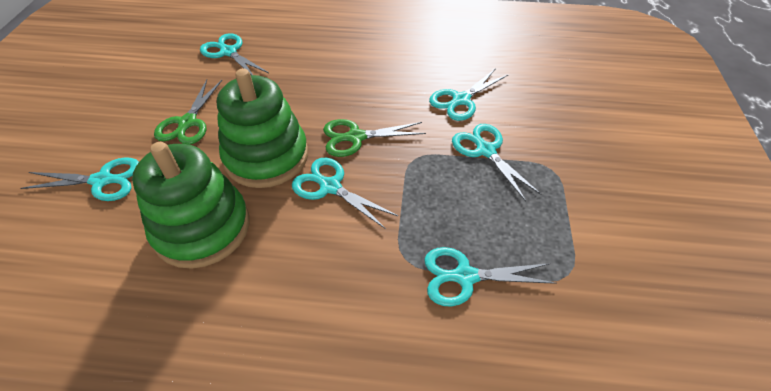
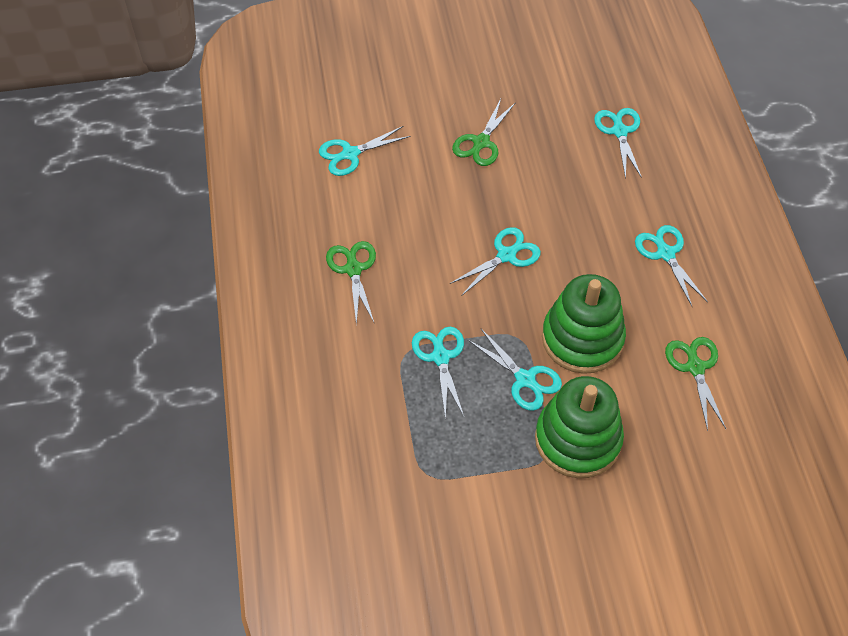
green scissors: 2 -> 3

